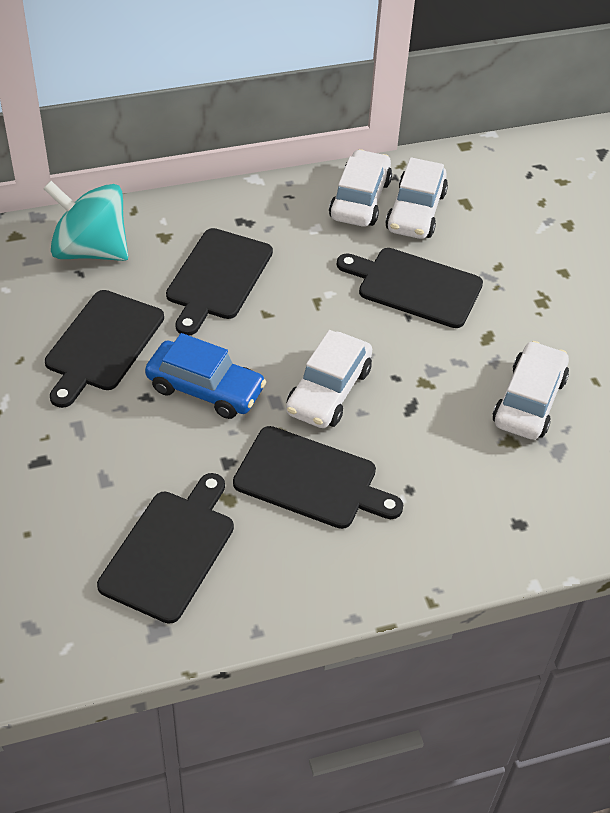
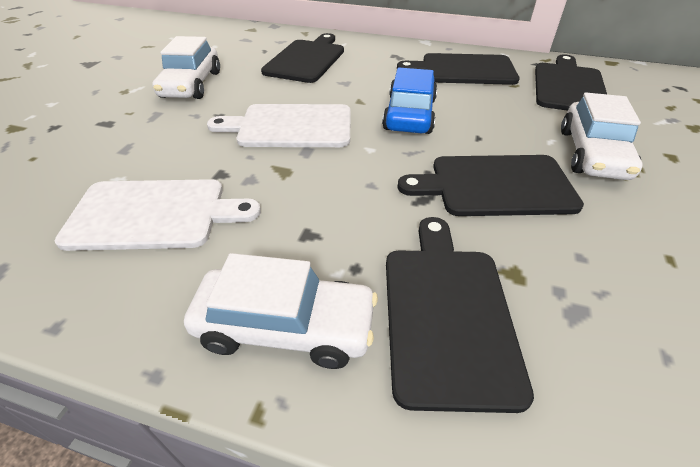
turquoise spinning top: 1 -> 0
white car: 4 -> 3
white cutting board: 0 -> 2

